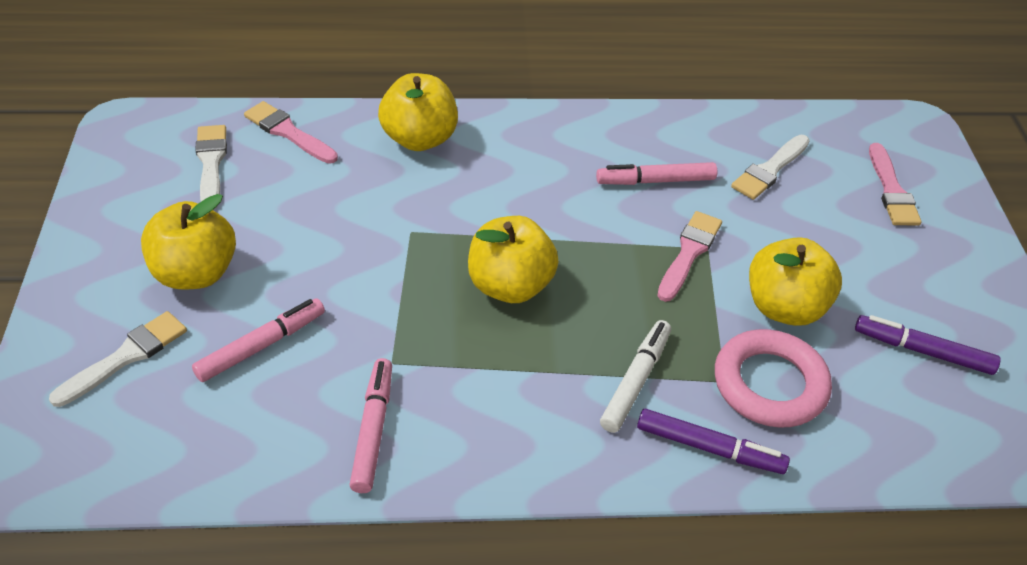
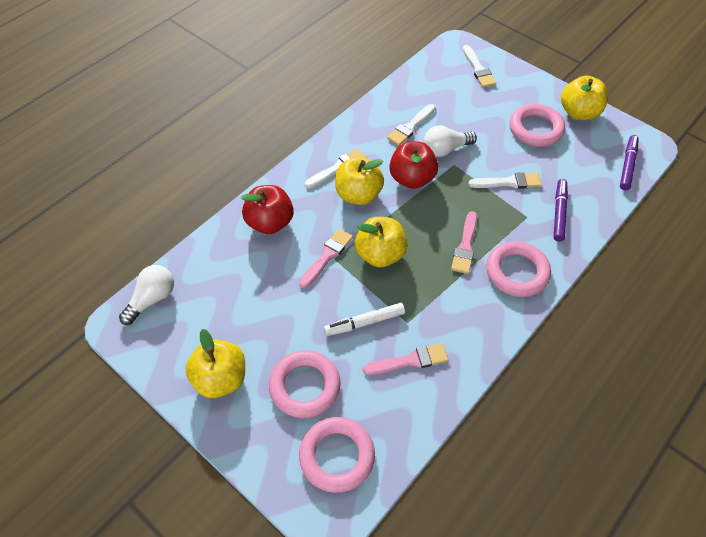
pink marker: 3 -> 0
pink ring: 1 -> 4
red apple: 0 -> 2
white brush: 3 -> 4
white light bulb: 0 -> 2

